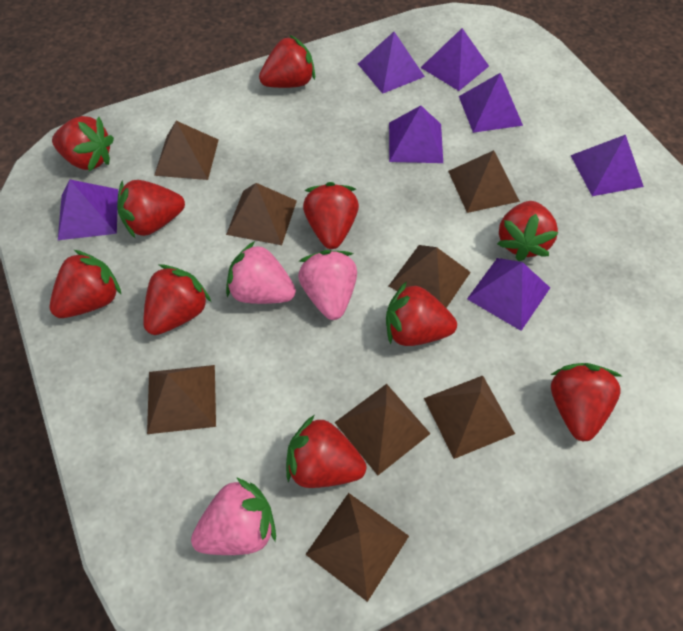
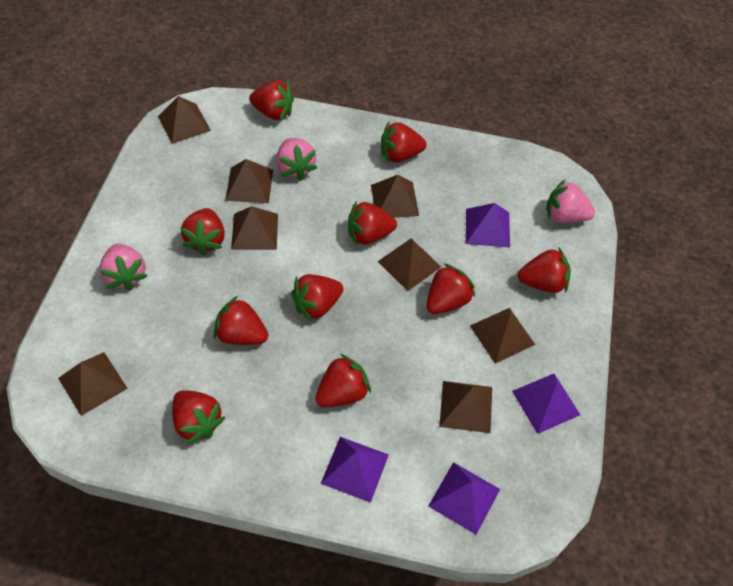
purple pyramid: 7 -> 4

